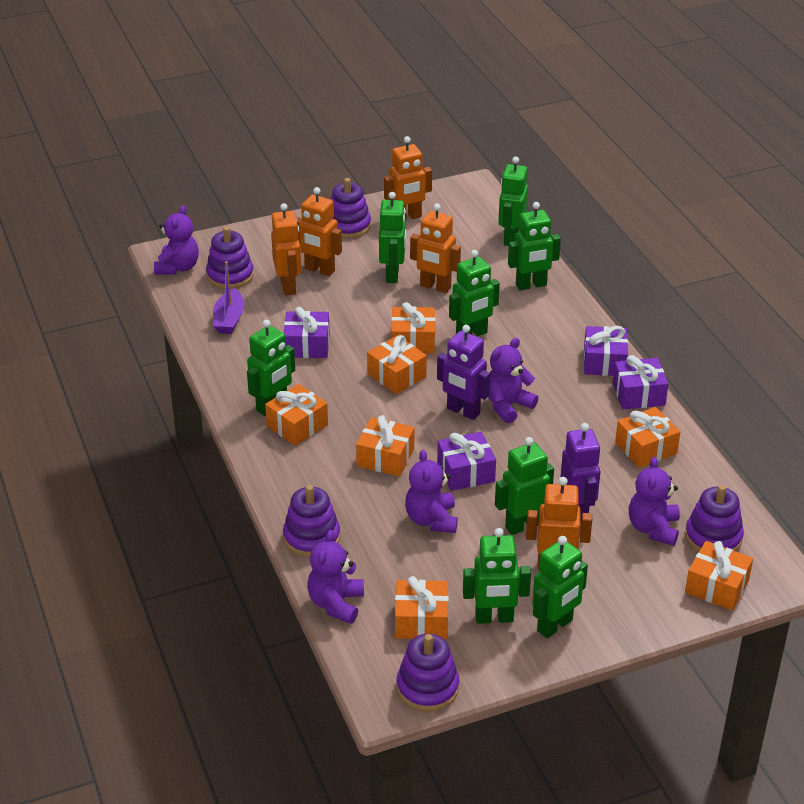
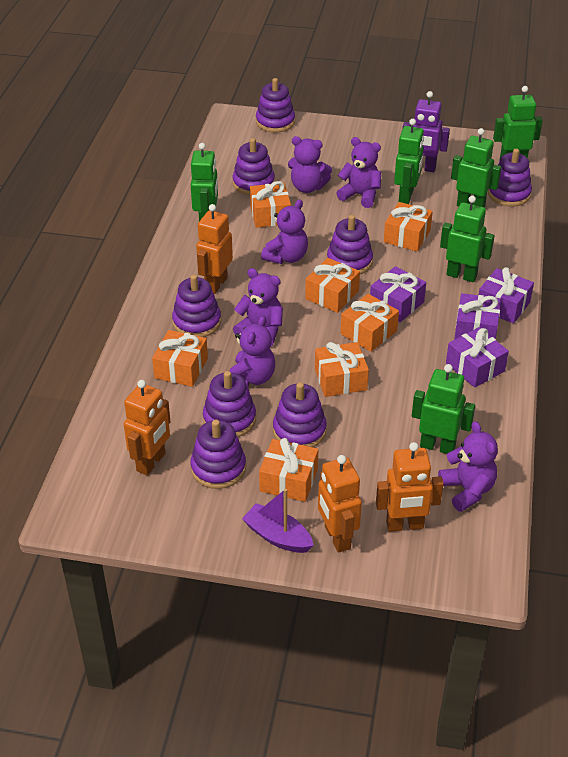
green robot: 8 -> 6
orange robot: 5 -> 4
purple robot: 2 -> 1
purple stacking toy: 5 -> 8
purple teddy bear: 5 -> 6

